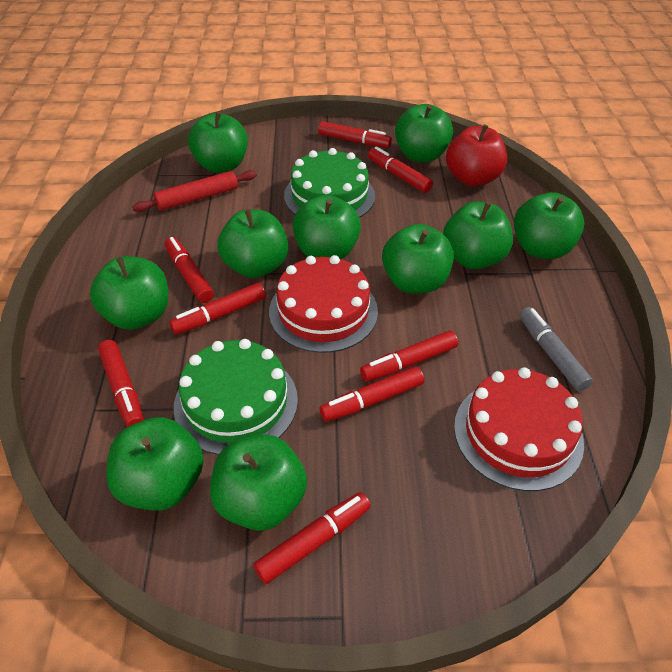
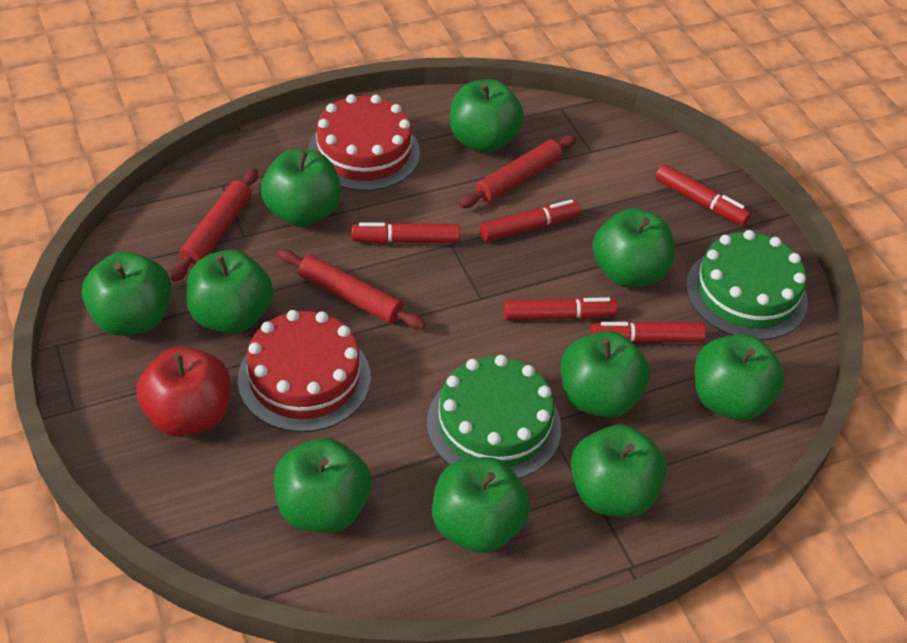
grey marker: 1 -> 0
red marker: 8 -> 5
red rolling pin: 1 -> 3

